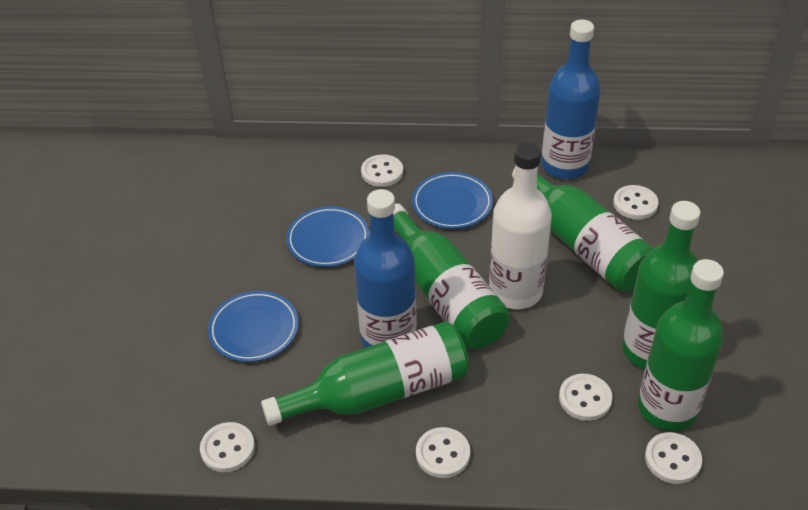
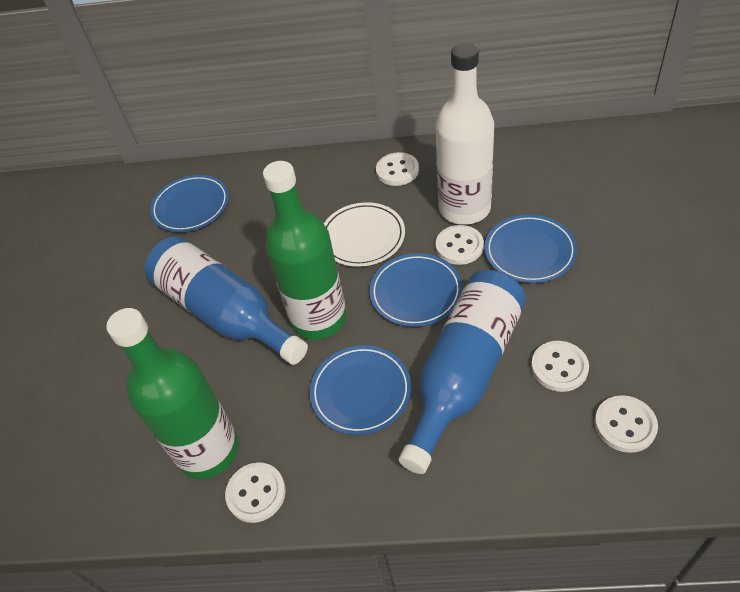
blue plate: 3 -> 4
green bottle: 5 -> 2
white button: 6 -> 5
white plate: 0 -> 1

